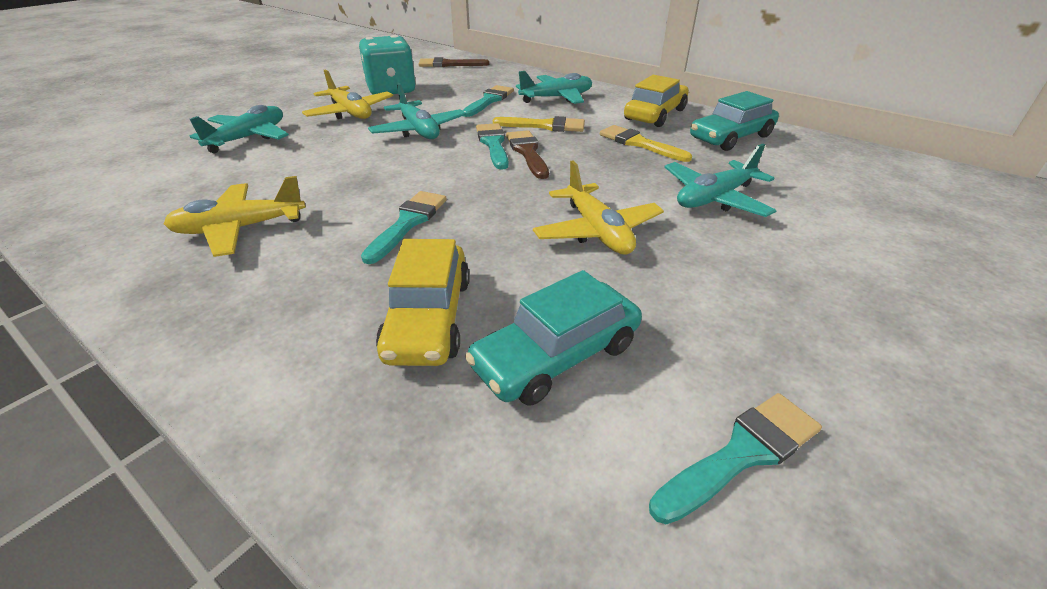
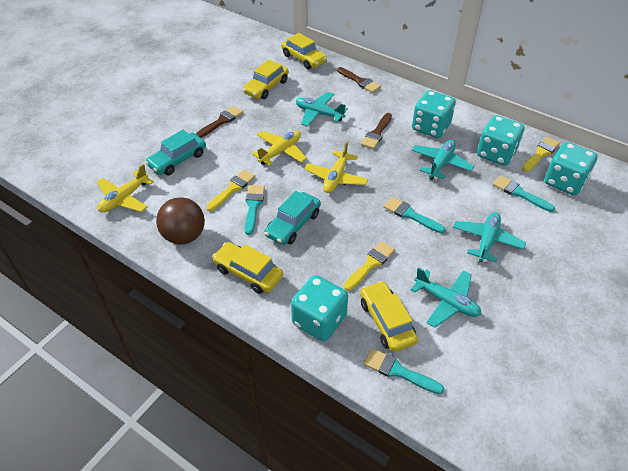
brown ball: 0 -> 1
brown brush: 2 -> 3
turquoise dice: 1 -> 4
yellow brush: 2 -> 3
yellow car: 2 -> 4

